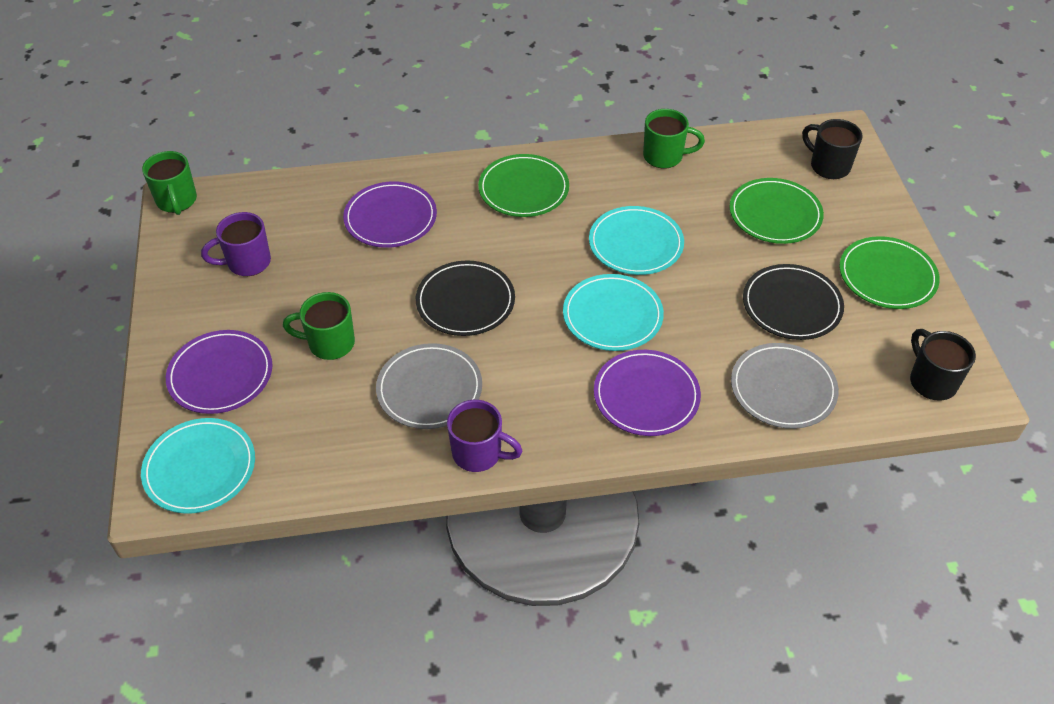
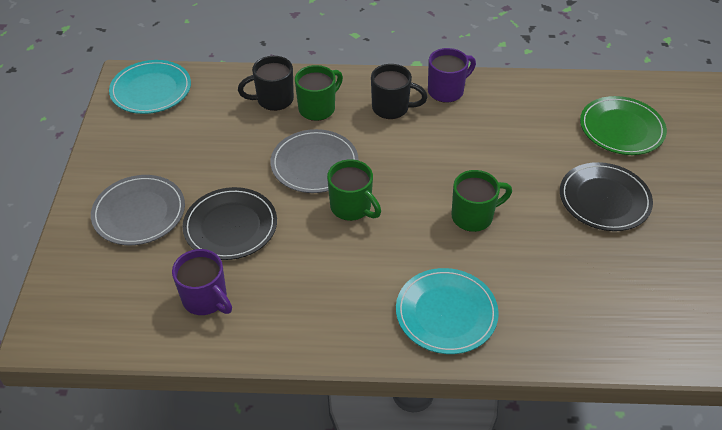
green plate: 3 -> 1
purple plate: 3 -> 0
turquoise plate: 3 -> 2

